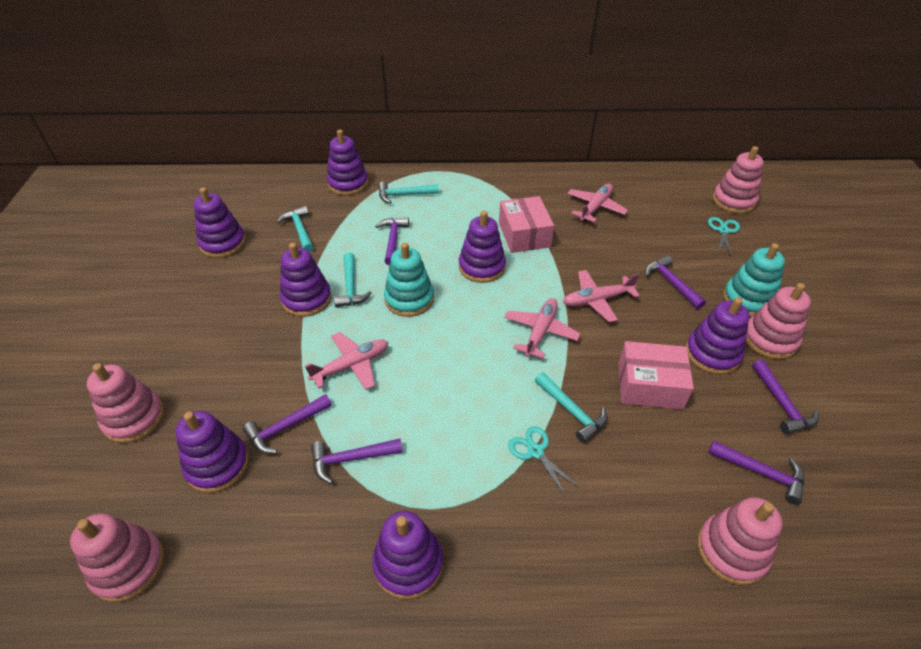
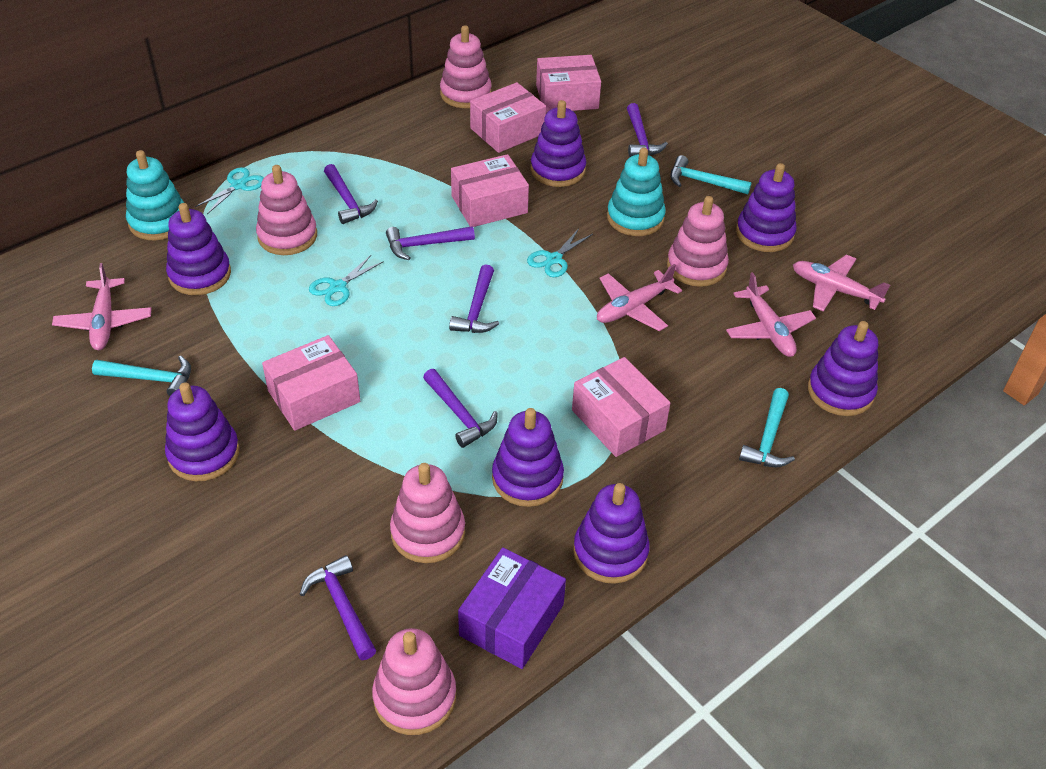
pink box: 2 -> 5
purple box: 0 -> 1
turquoise hammer: 4 -> 3
turquoise scissors: 2 -> 3

